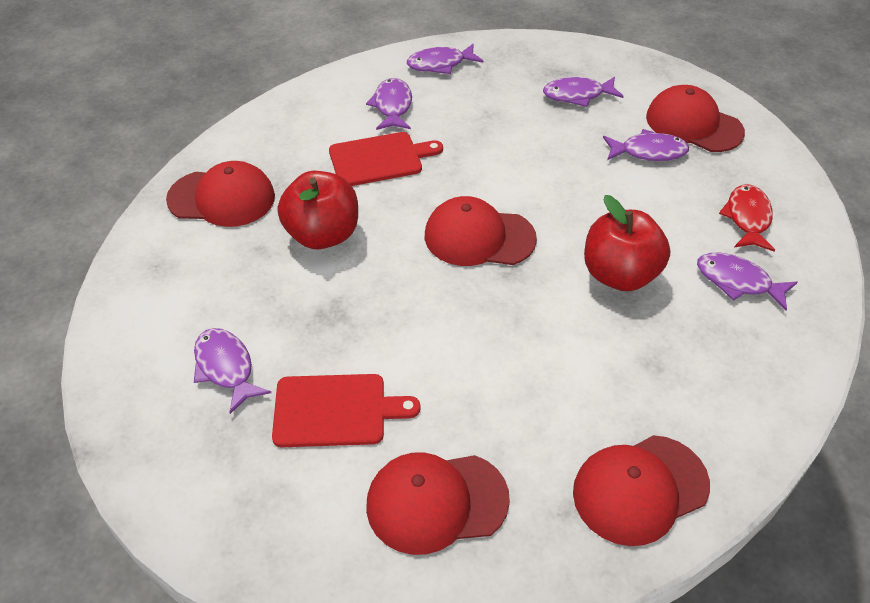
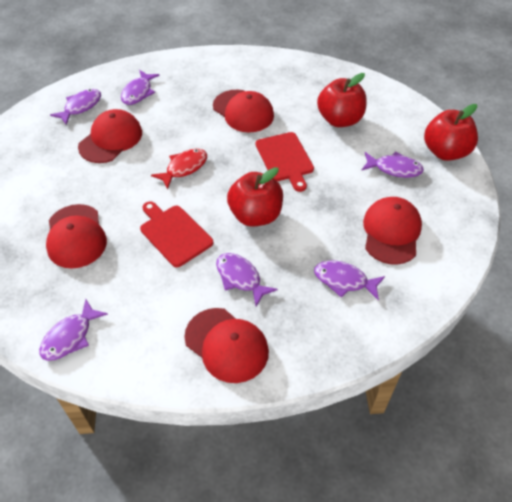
red apple: 2 -> 3

